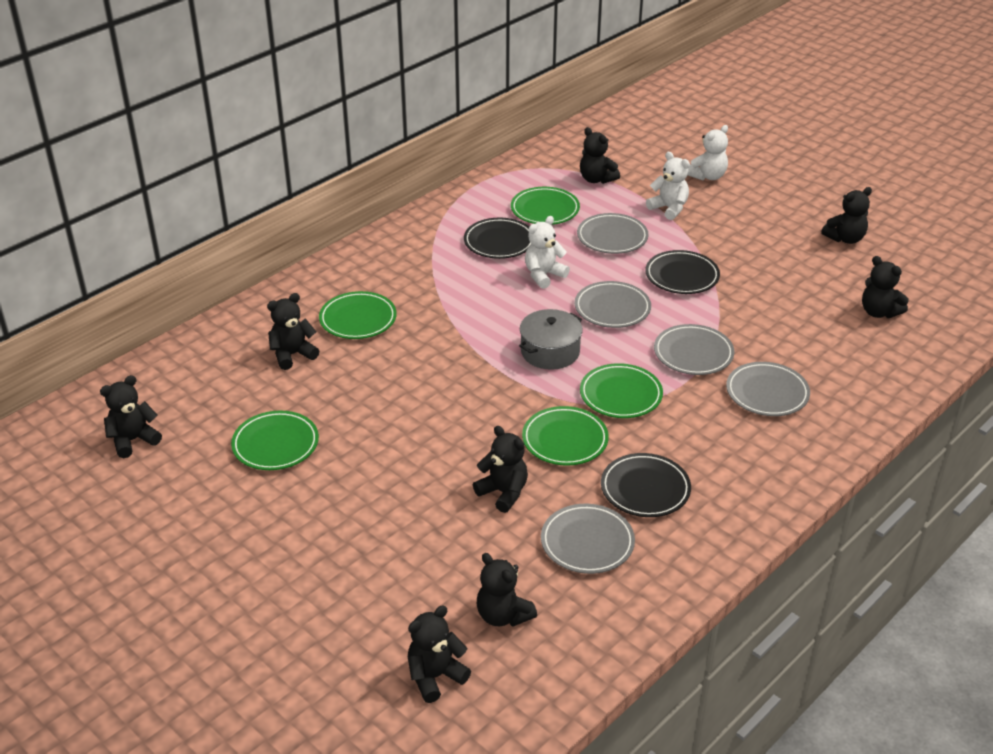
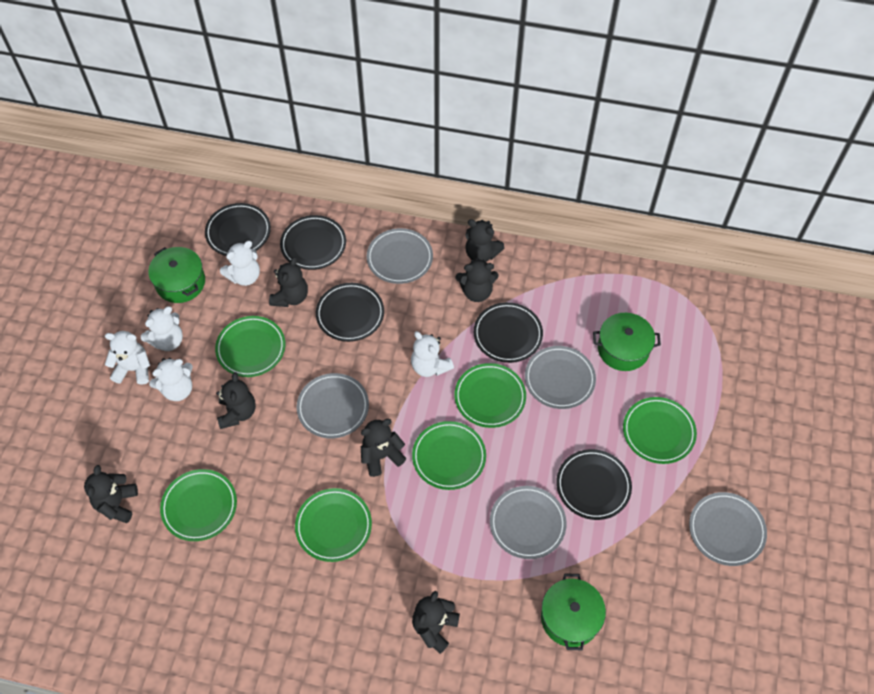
black plate: 3 -> 5
black teddy bear: 8 -> 7
green plate: 5 -> 6
green pot: 0 -> 3
grey pot: 1 -> 0
white teddy bear: 3 -> 5

